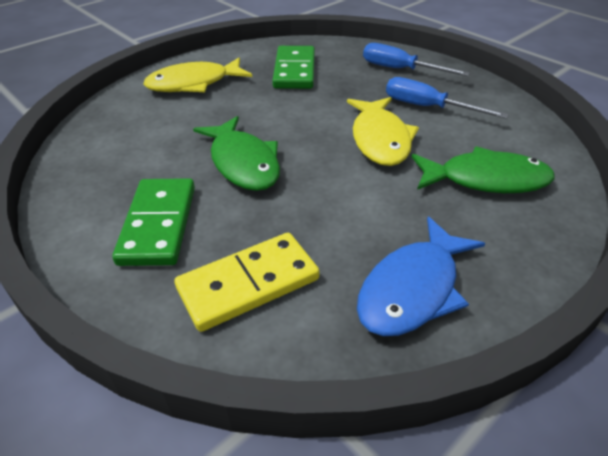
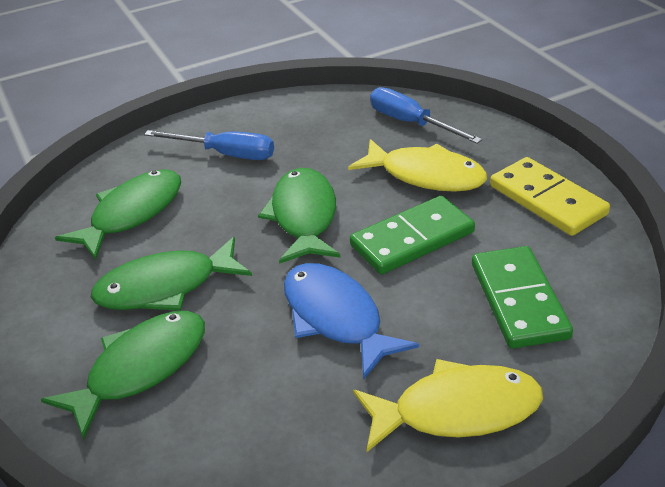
green fish: 2 -> 4

